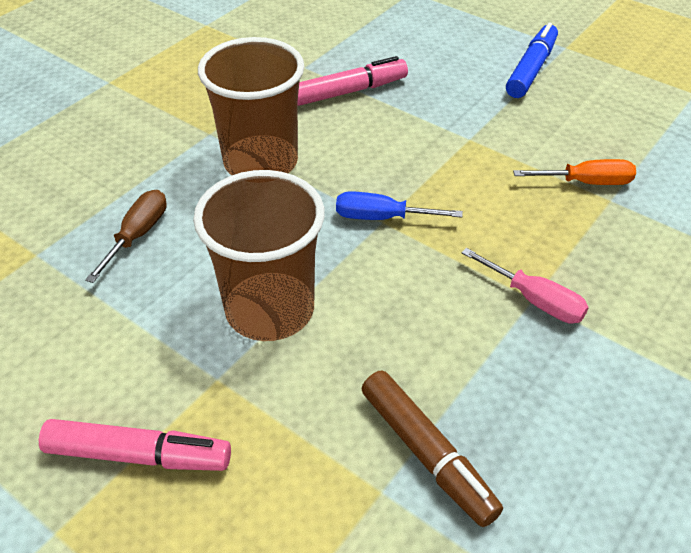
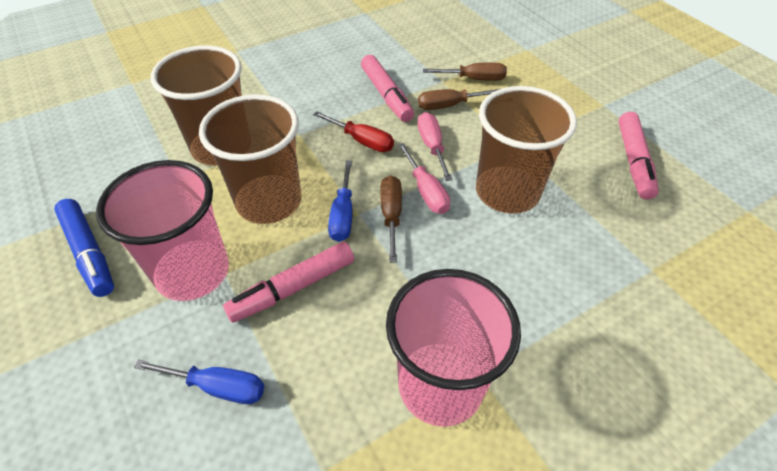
blue screwdriver: 1 -> 2
brown cup: 2 -> 3
brown marker: 1 -> 0
brown screwdriver: 1 -> 3
orange screwdriver: 1 -> 0
pink cup: 0 -> 2
pink marker: 2 -> 3
pink screwdriver: 1 -> 2
red screwdriver: 0 -> 1

